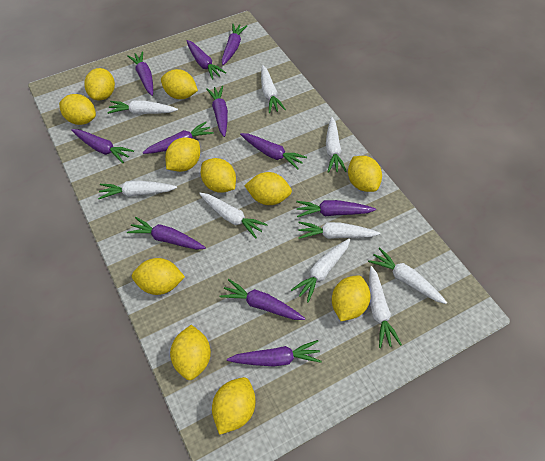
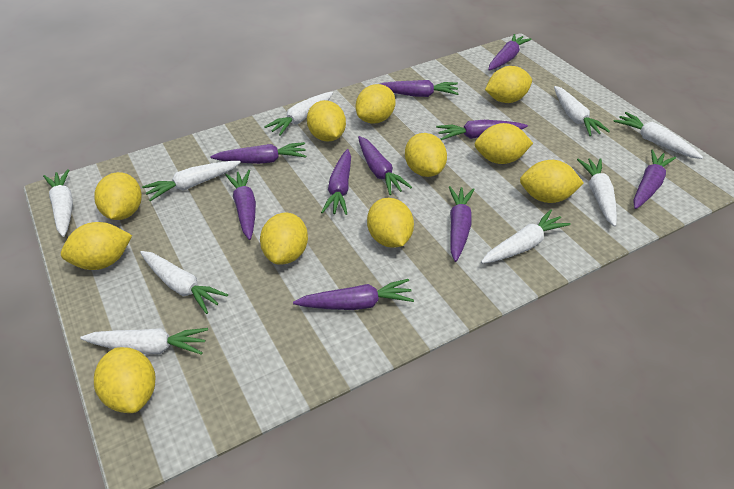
purple carrot: 11 -> 10

